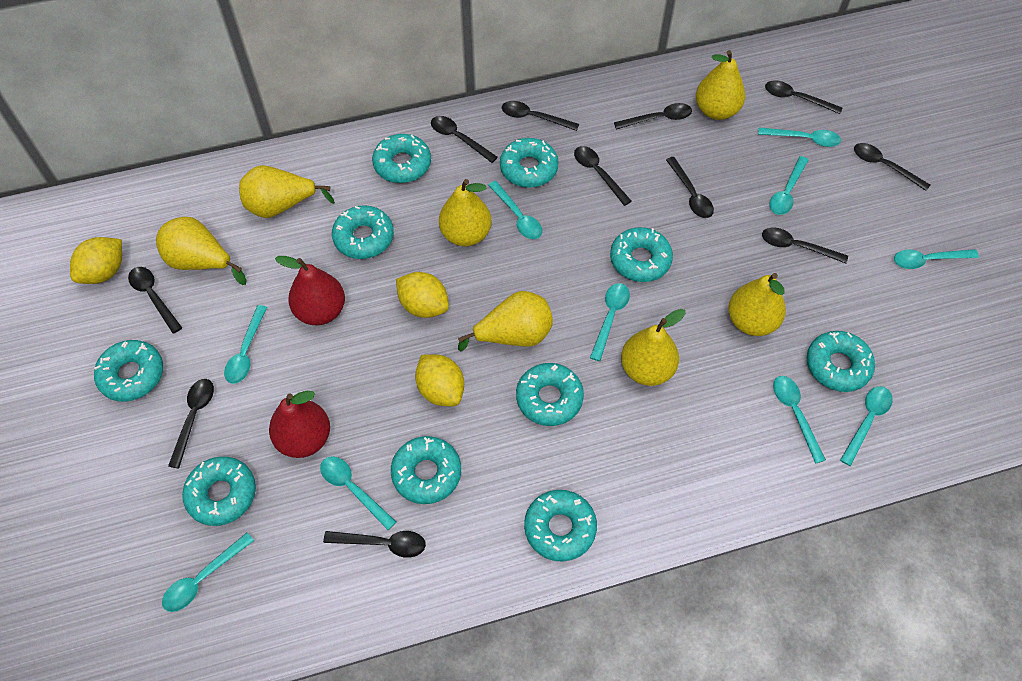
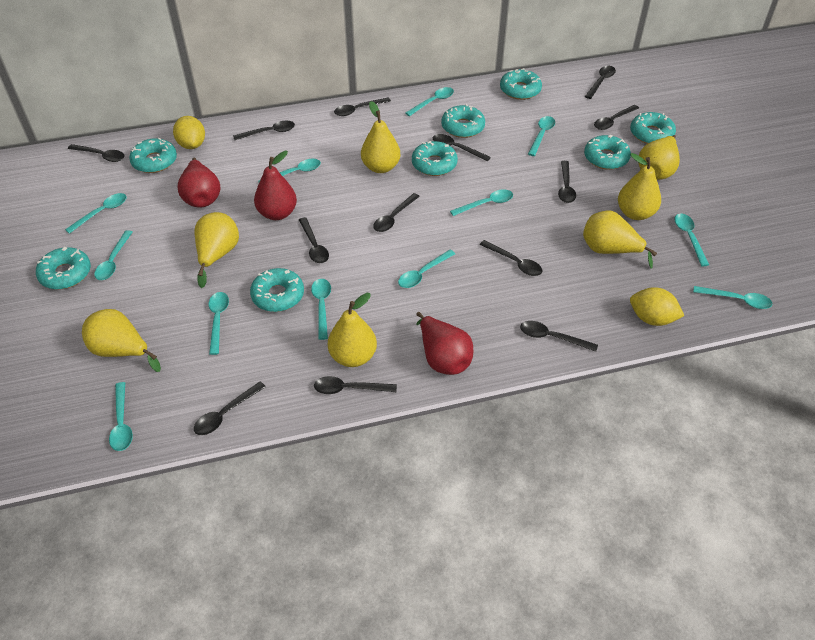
black spoon: 11 -> 13
red pear: 2 -> 3
turquoise donut: 10 -> 8
turquoise spoon: 10 -> 12
yellow lemon: 3 -> 2

